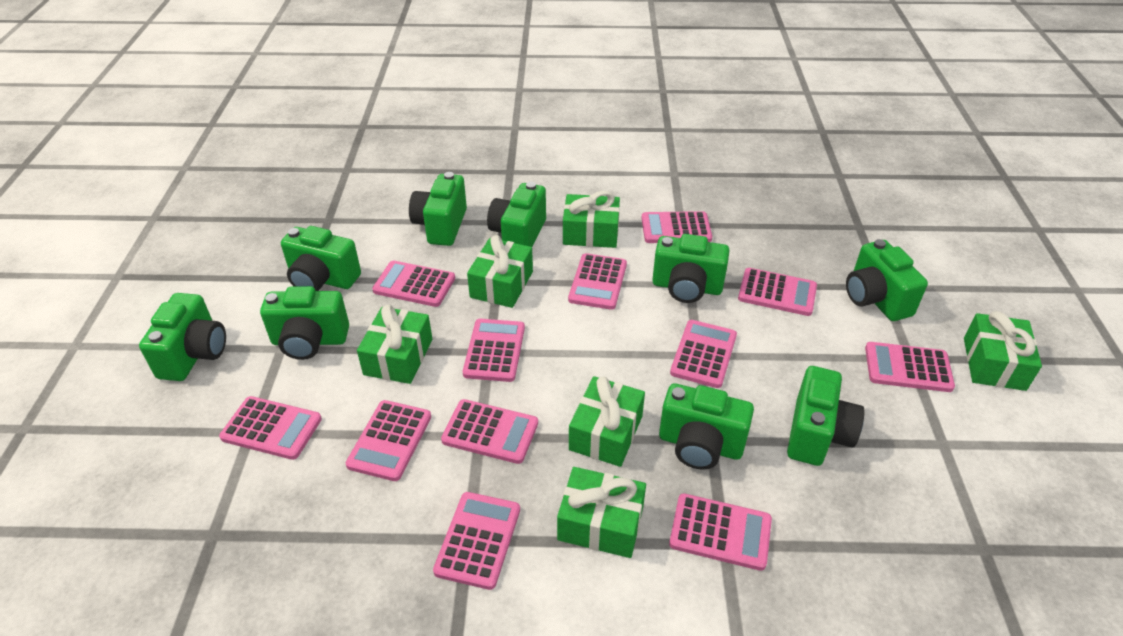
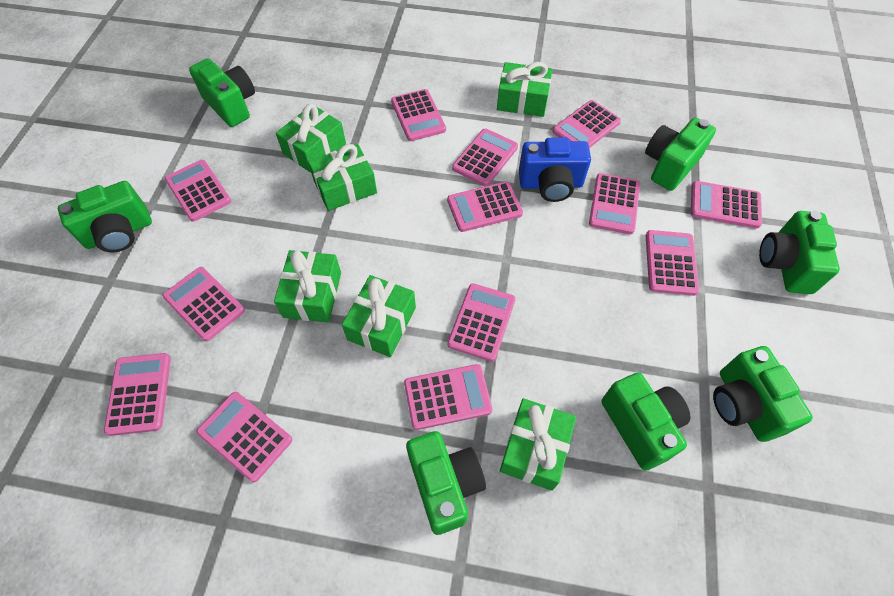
blue camera: 0 -> 1
green camera: 9 -> 7
pink calculator: 12 -> 13

